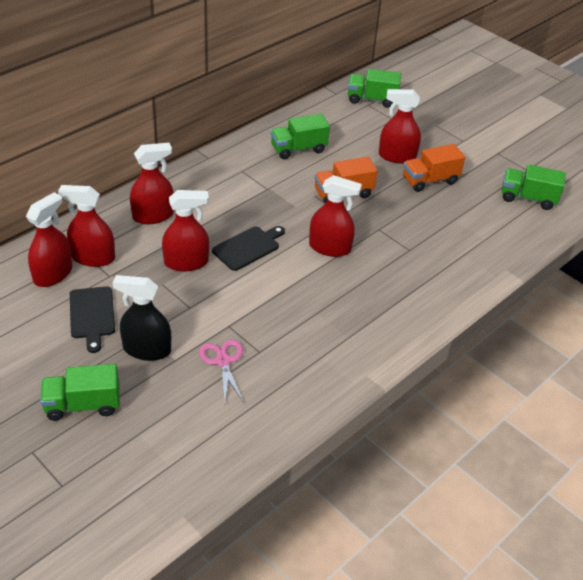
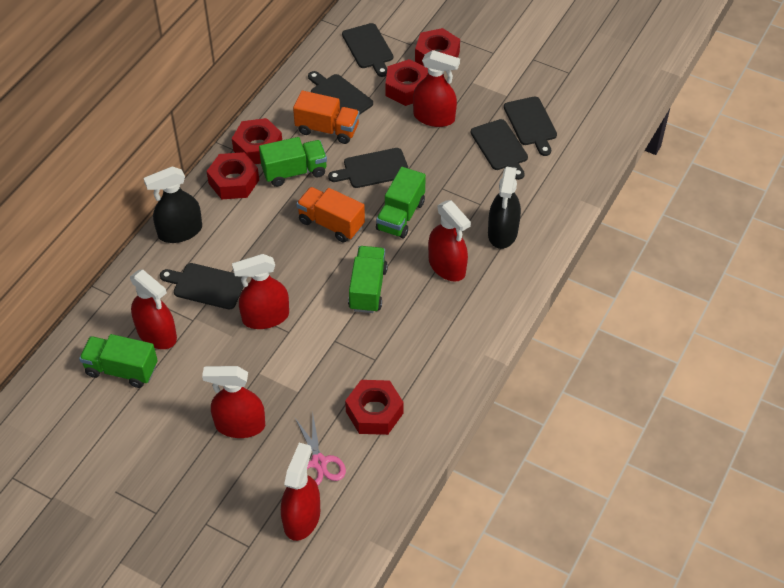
black cutting board: 2 -> 6
black spray bottle: 1 -> 2
red nut: 0 -> 5

